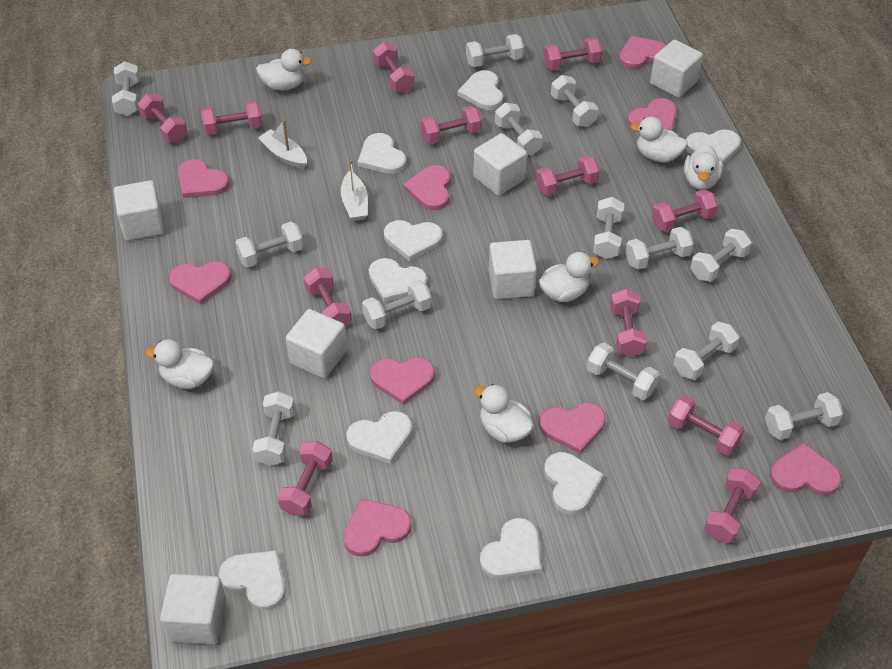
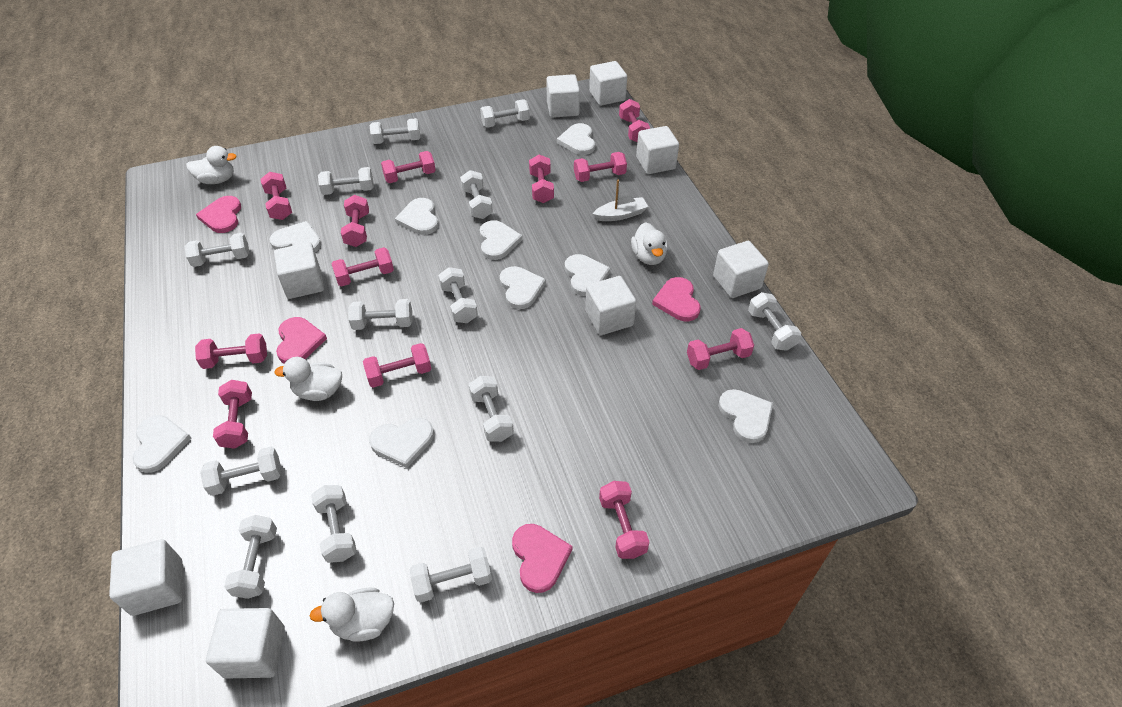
pink heart: 9 -> 4
white boat: 2 -> 1
white cube: 6 -> 8
white duck: 6 -> 4

